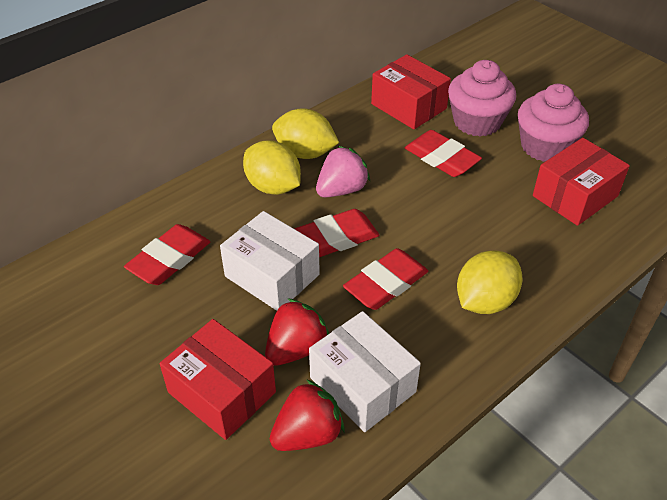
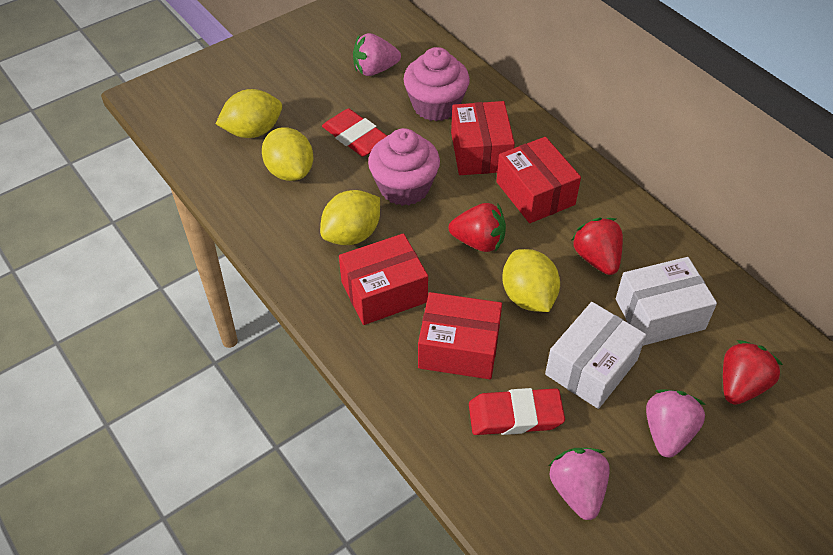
pink strawberry: 1 -> 3
red box: 3 -> 4
red eraser: 4 -> 2
red strawberry: 2 -> 3
yellow lemon: 3 -> 4

